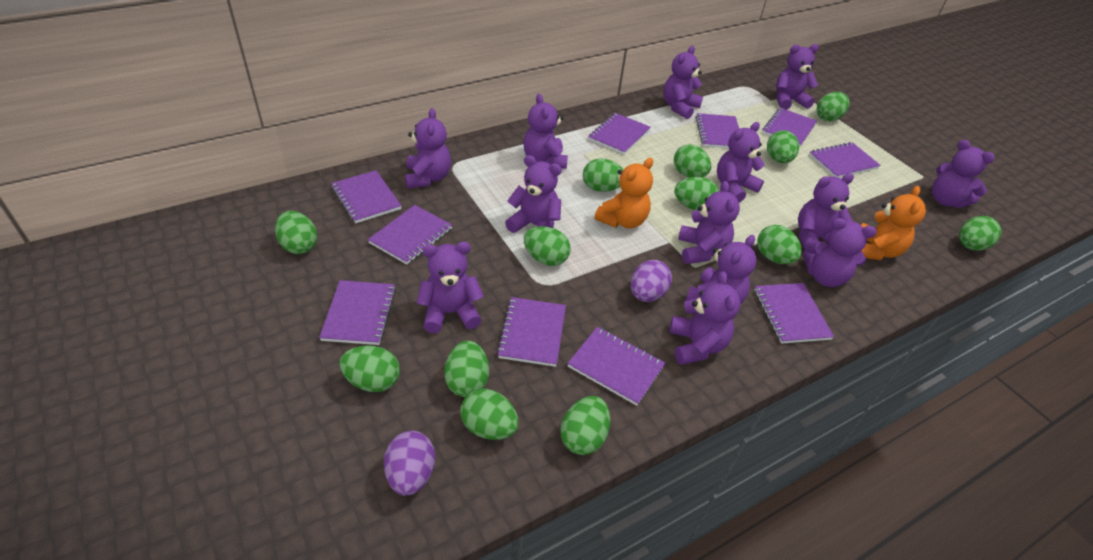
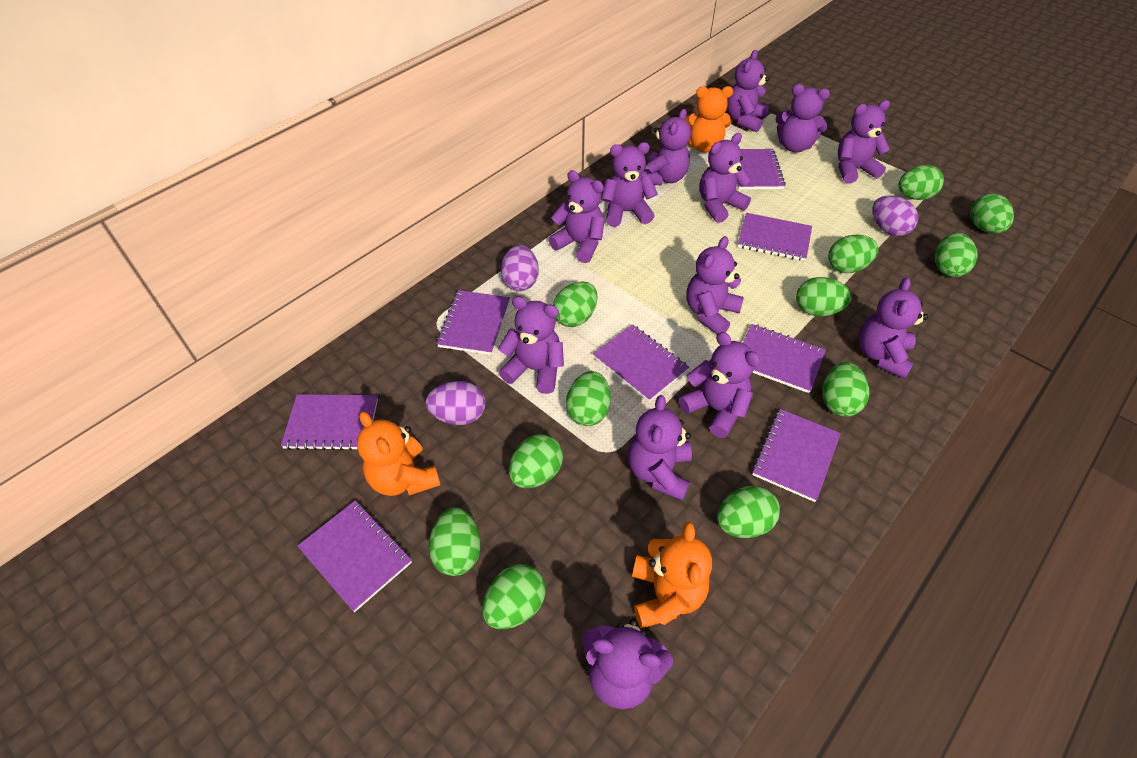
green egg: 13 -> 12
orange teddy bear: 2 -> 3
purple egg: 2 -> 3
purple notebook: 10 -> 8

